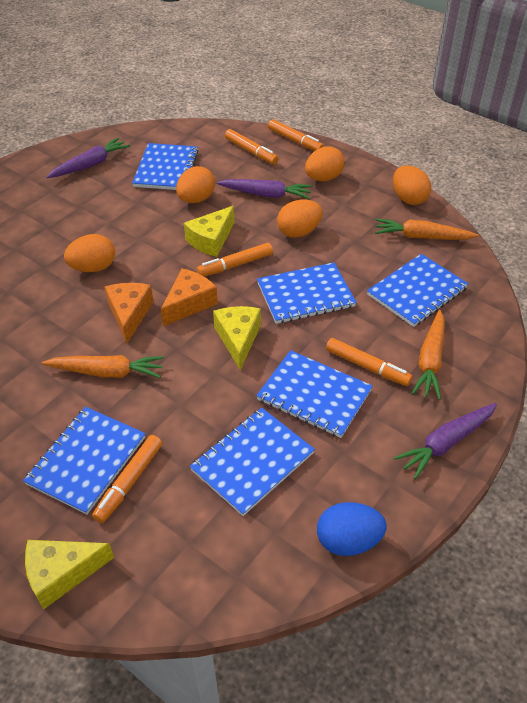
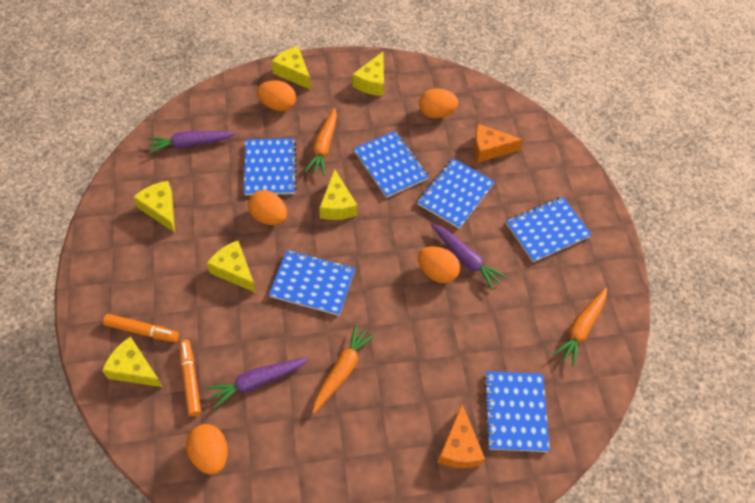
blue egg: 1 -> 0
orange marker: 5 -> 2
yellow cheese: 3 -> 6

